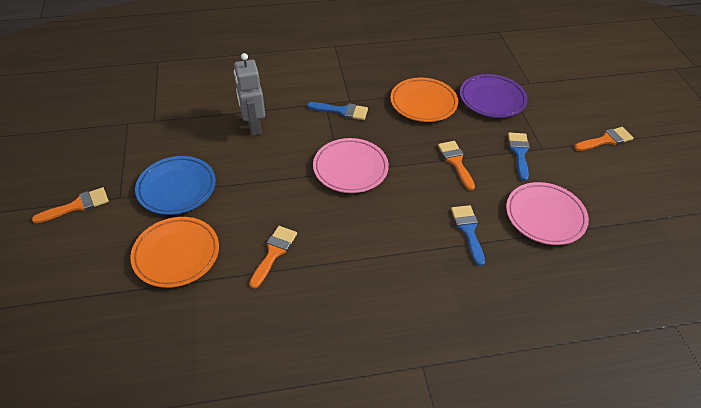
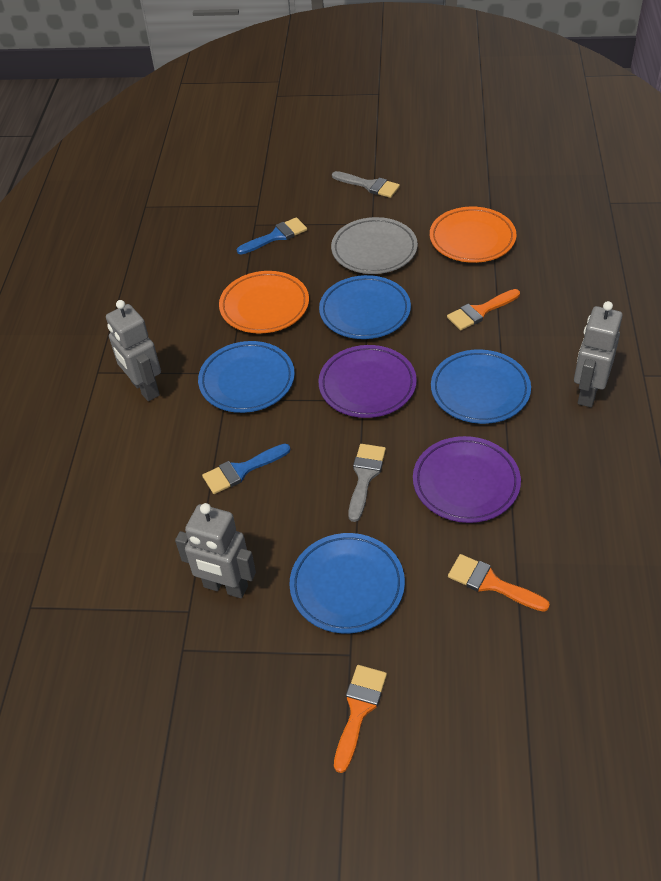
blue brush: 3 -> 2
blue plate: 1 -> 4
grey brush: 0 -> 2
grey plate: 0 -> 1
grey robot: 1 -> 3
orange brush: 4 -> 3
pink plate: 2 -> 0
purple plate: 1 -> 2

